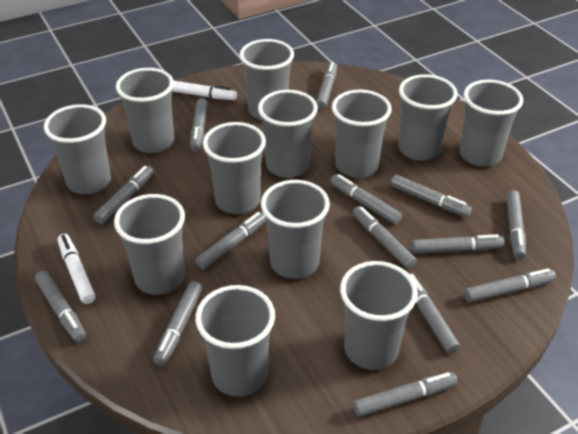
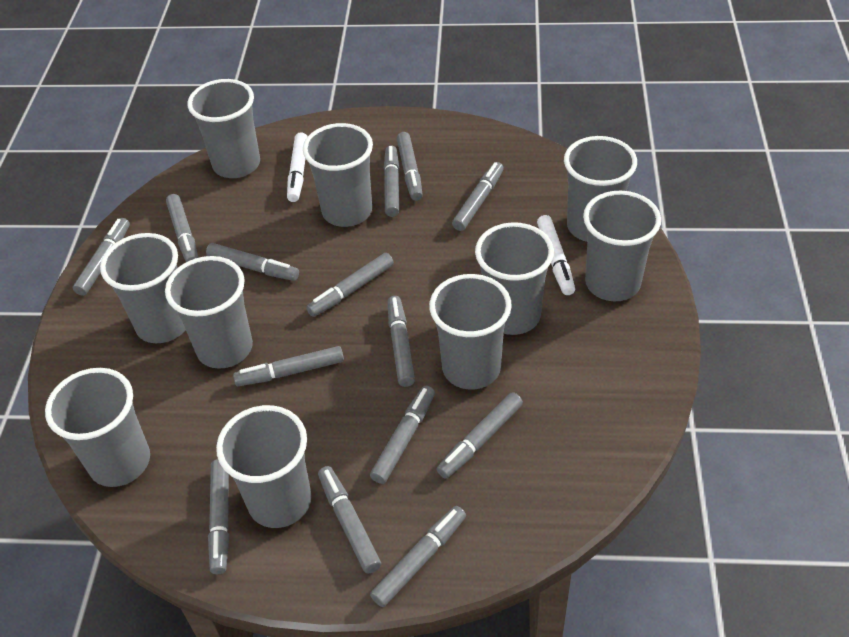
grey cup: 12 -> 10

